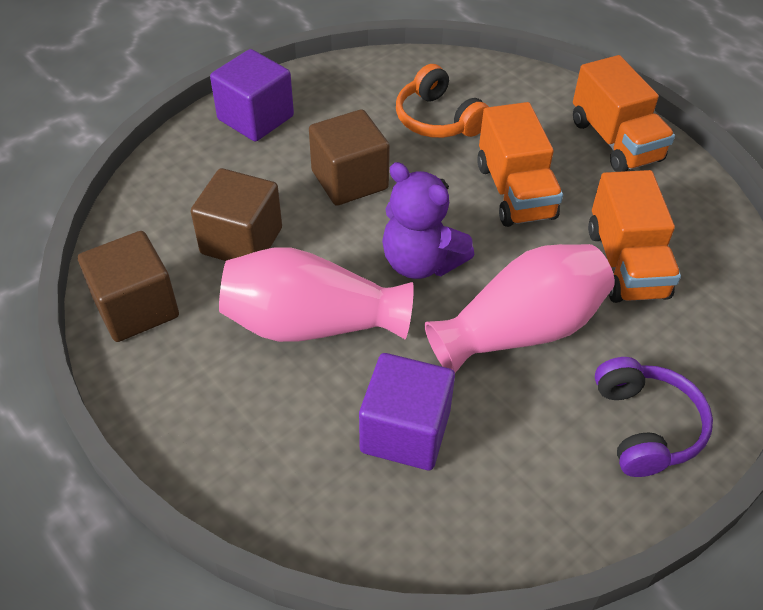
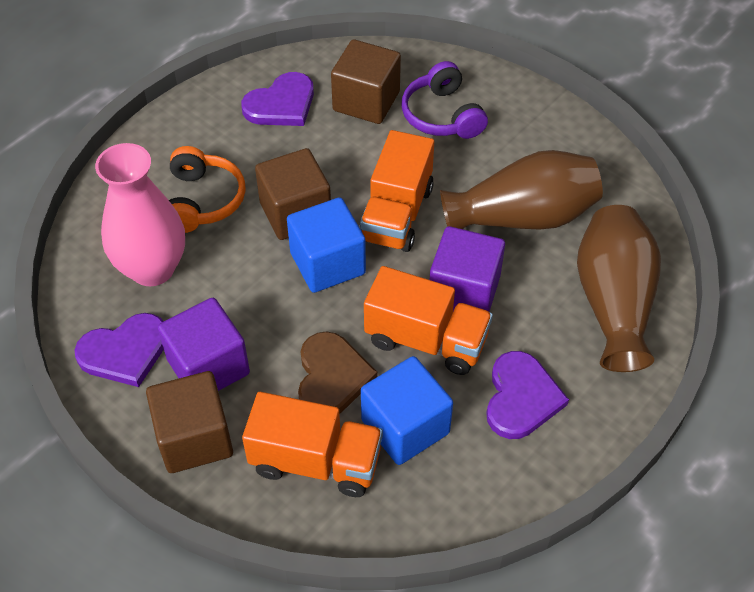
blue cube: 0 -> 2
brown heart: 0 -> 1
brown vase: 0 -> 2
pink vase: 2 -> 1
purple heart: 0 -> 3
purple teddy bear: 1 -> 0

